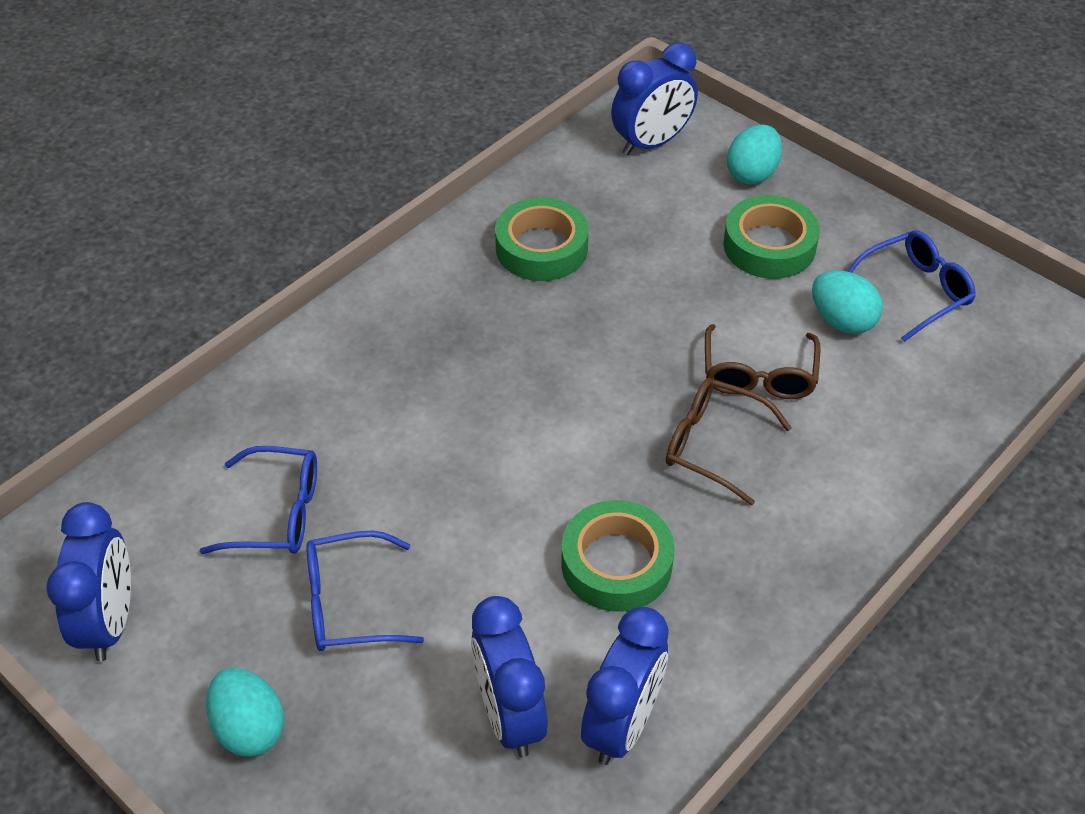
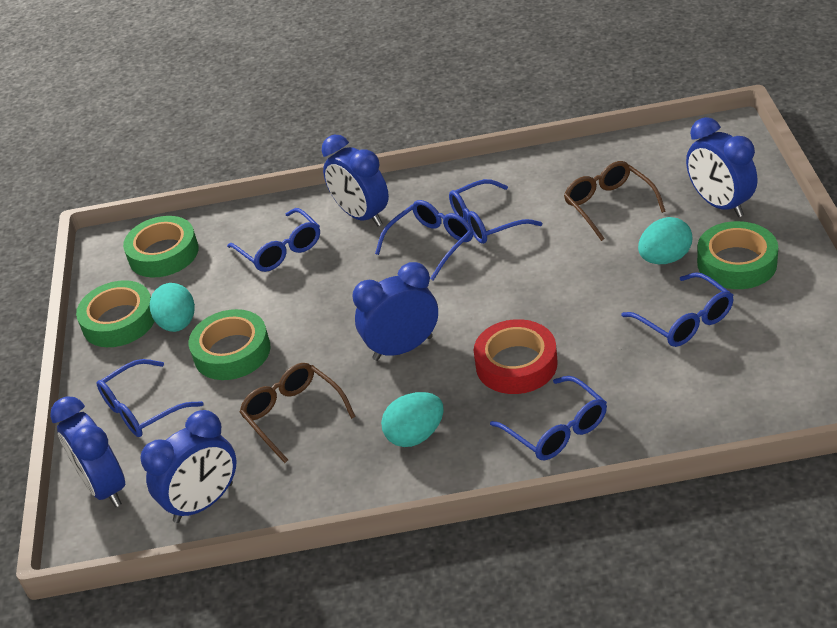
blue clock: 4 -> 5
blue glasses: 3 -> 6
green tape: 3 -> 4
red tape: 0 -> 1

